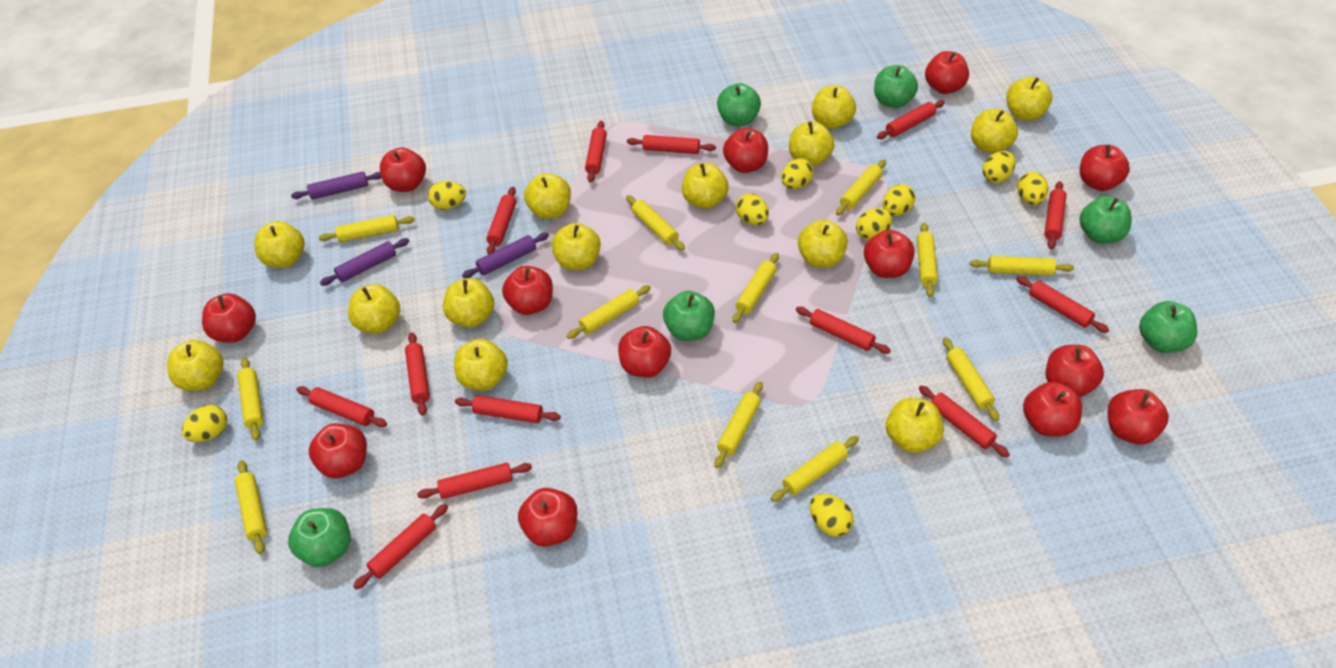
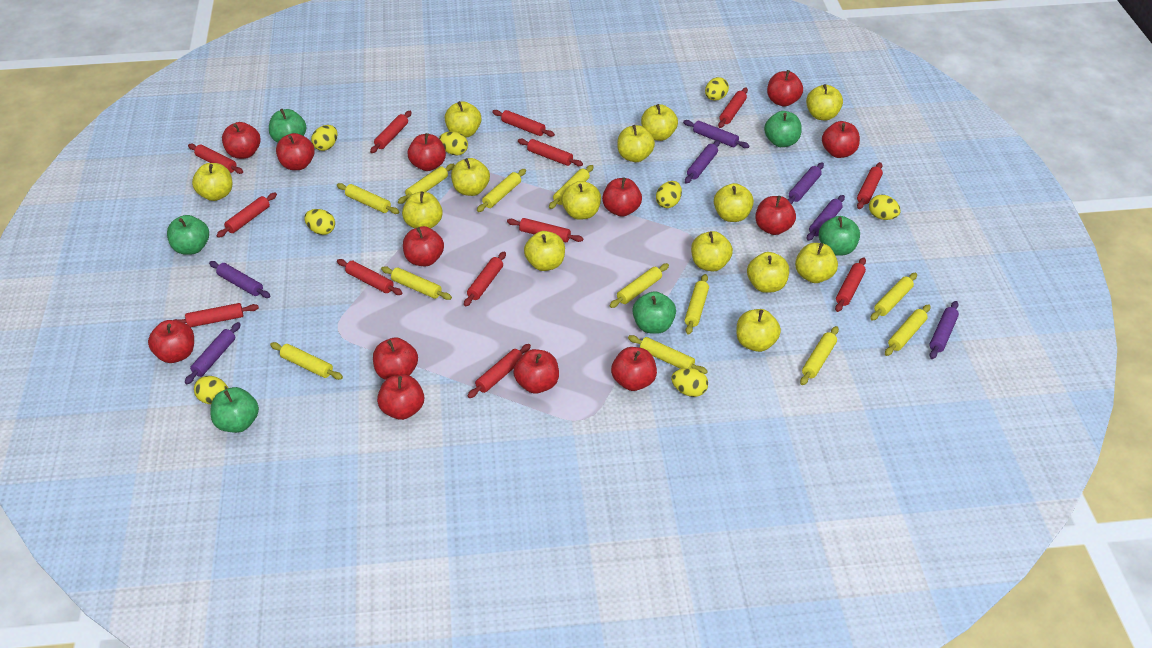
purple rolling pin: 3 -> 7
yellow egg: 9 -> 8

